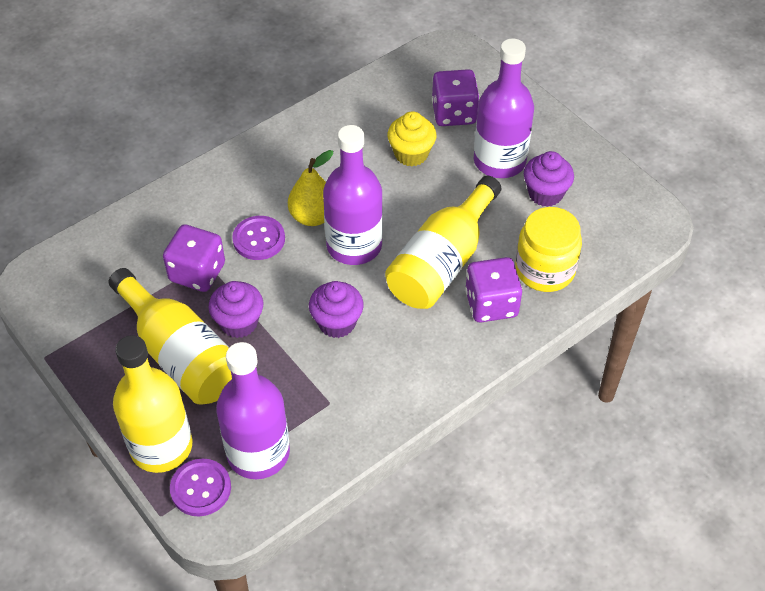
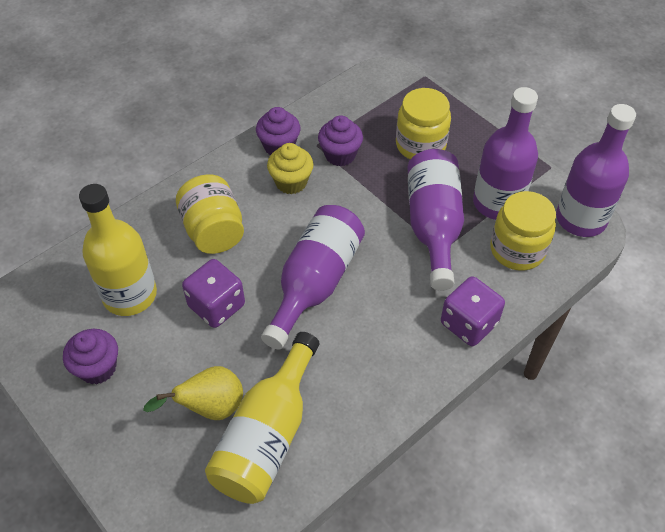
purple bottle: 3 -> 4
purple button: 2 -> 0
purple dice: 3 -> 2
yellow bottle: 3 -> 2
yellow jar: 1 -> 3

